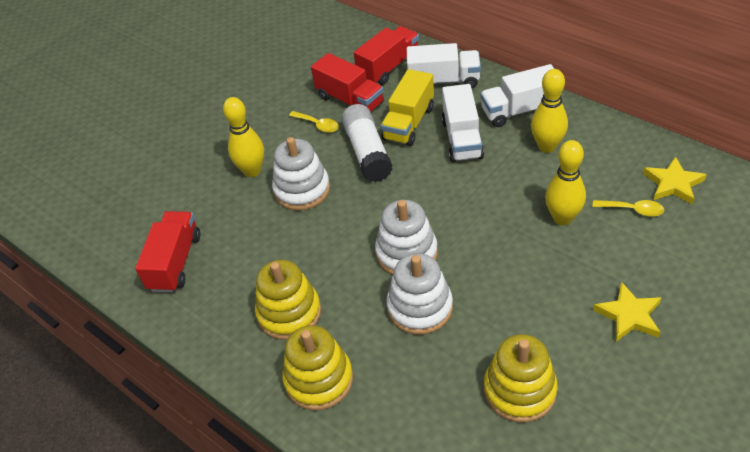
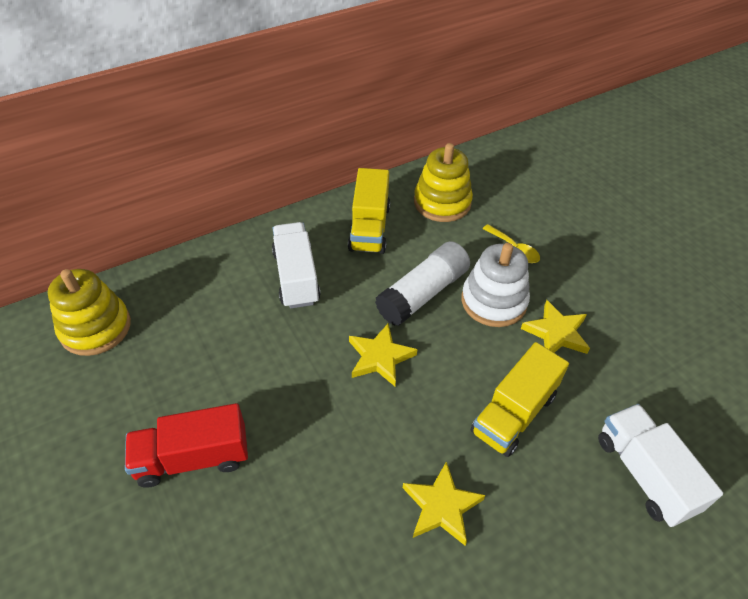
red truck: 3 -> 1
white stacking toy: 3 -> 1
white truck: 3 -> 2
yellow bowling pin: 3 -> 0
yellow spoon: 2 -> 1
yellow stacking toy: 3 -> 2
yellow star: 2 -> 3
yellow truck: 1 -> 2

